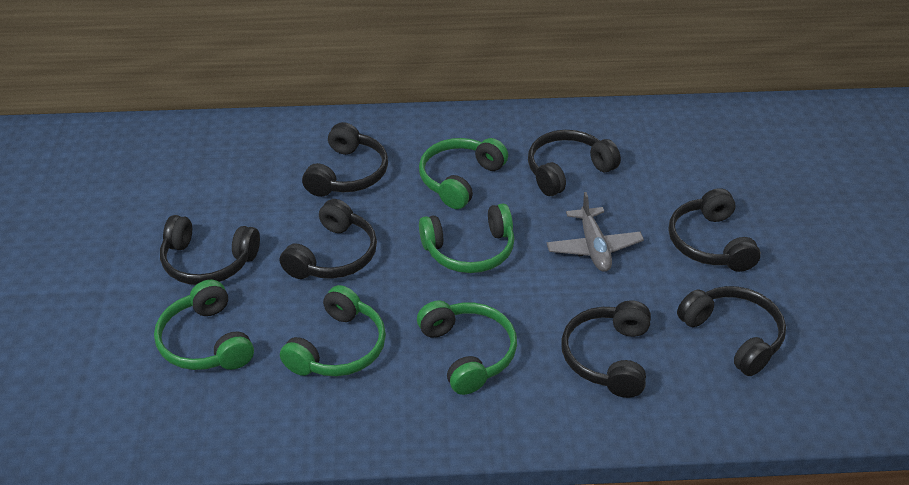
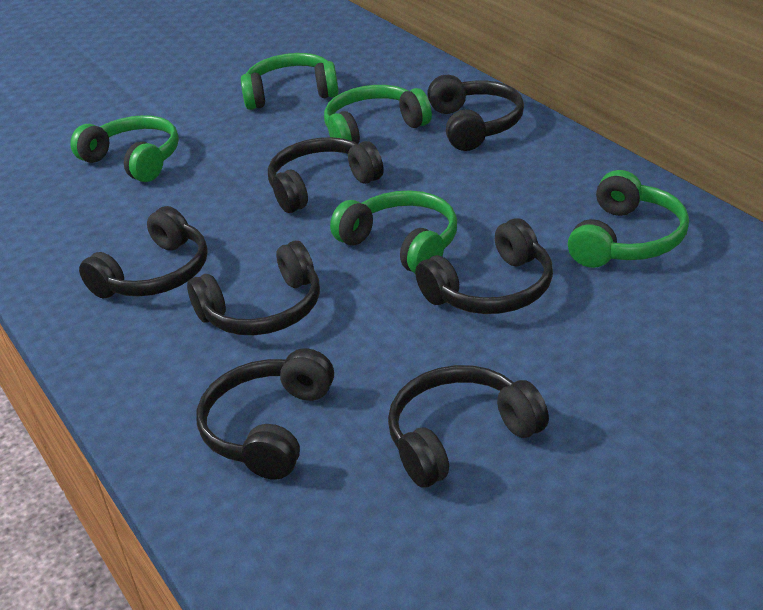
grey plane: 1 -> 0

